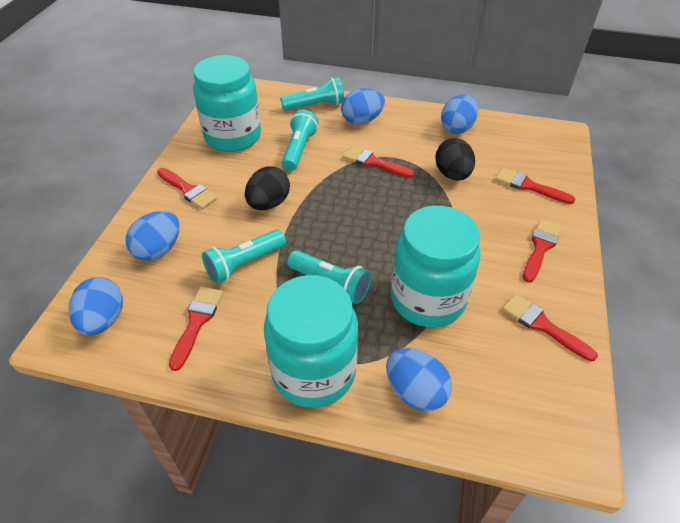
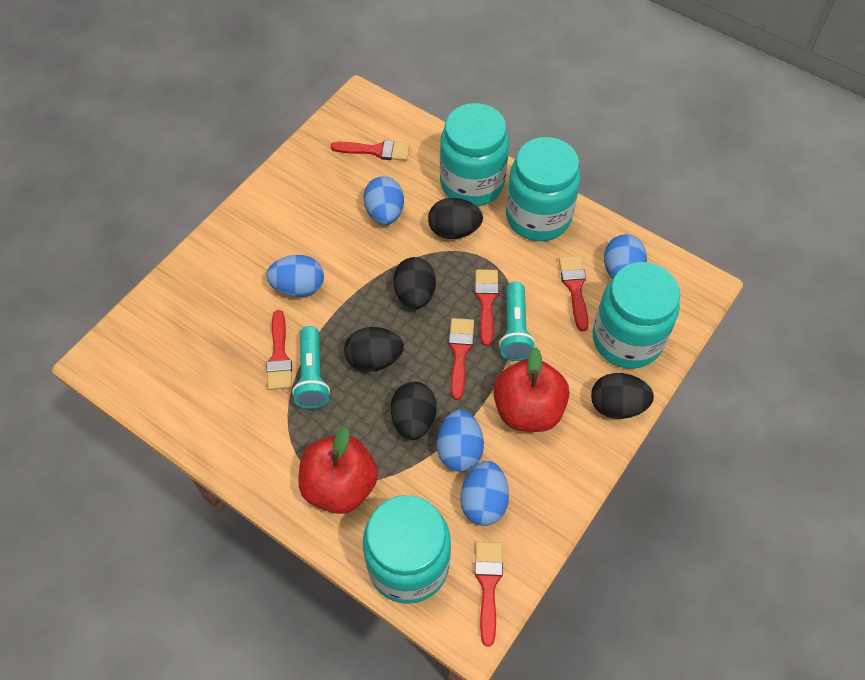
black egg: 2 -> 5
red apple: 0 -> 2
turquoise flashlight: 4 -> 2
turquoise jar: 3 -> 4

